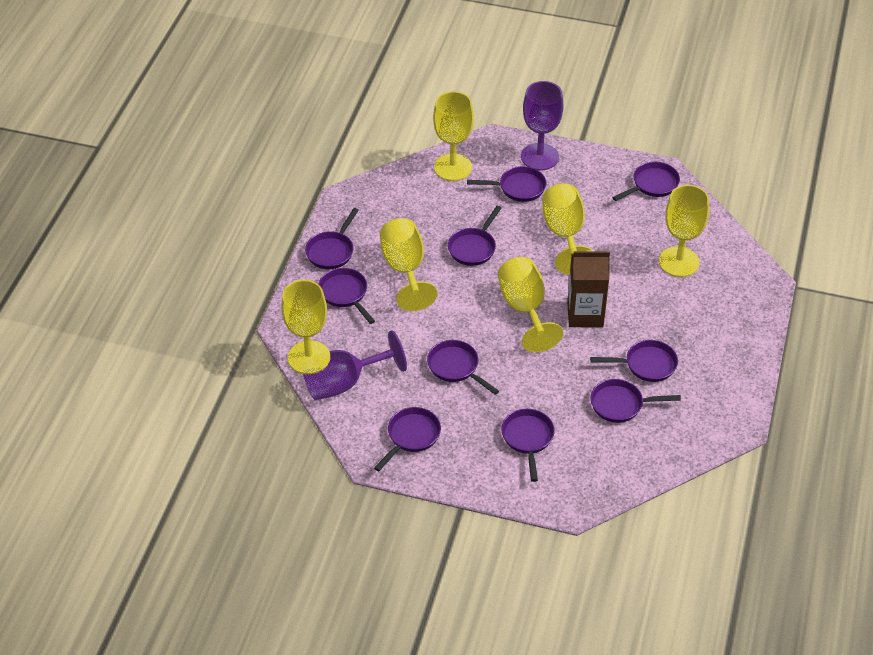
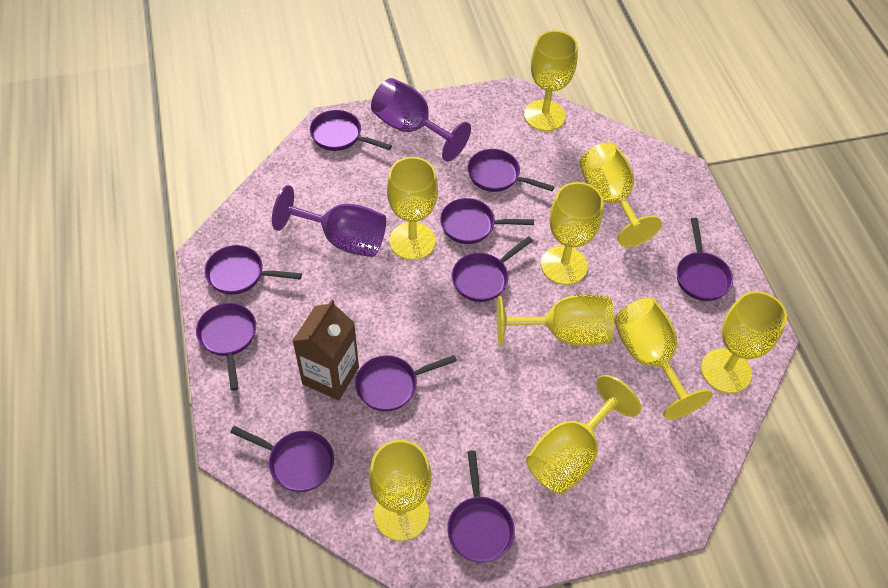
yellow goblet: 6 -> 9

